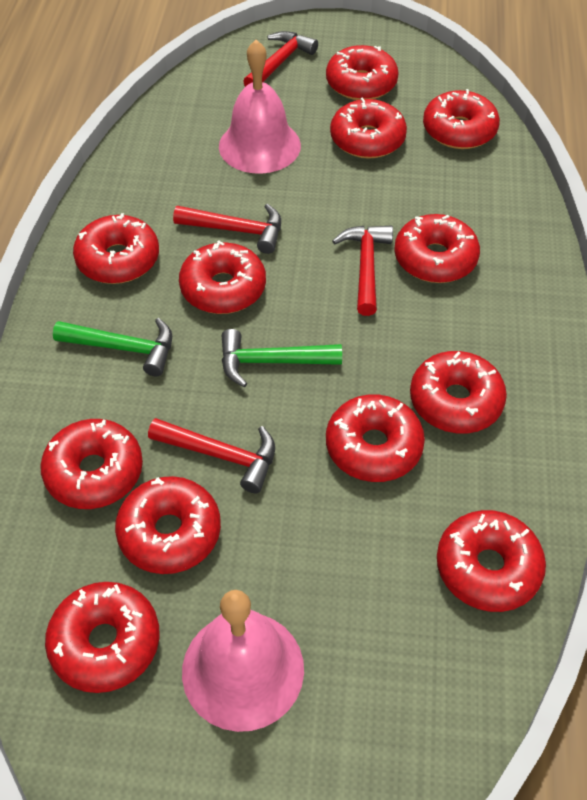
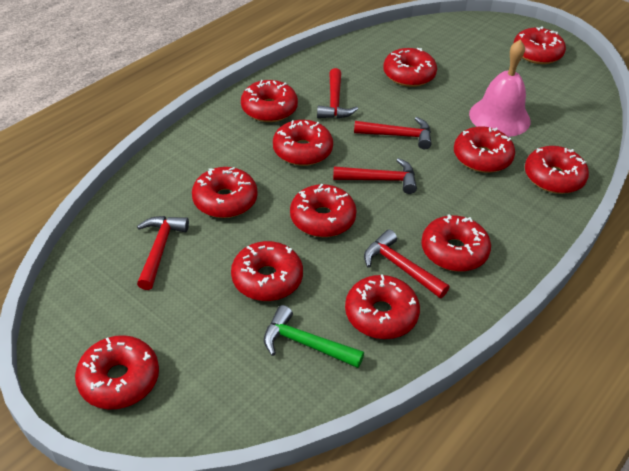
green hammer: 2 -> 1
pink bell: 2 -> 1
red hammer: 4 -> 5

